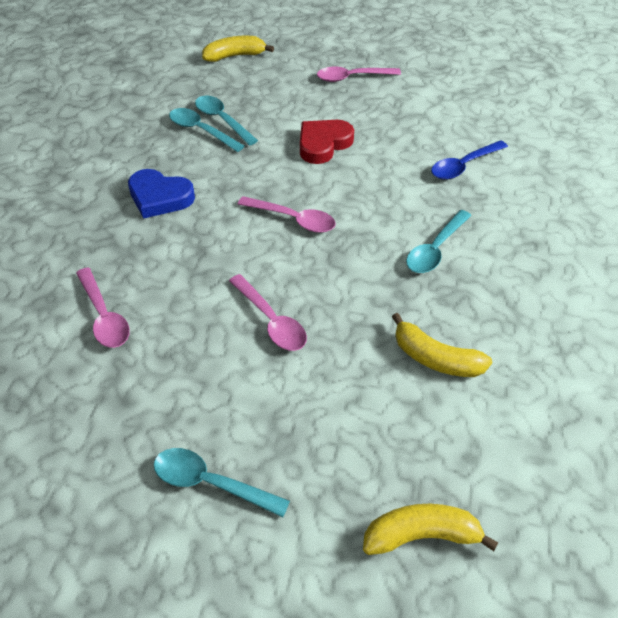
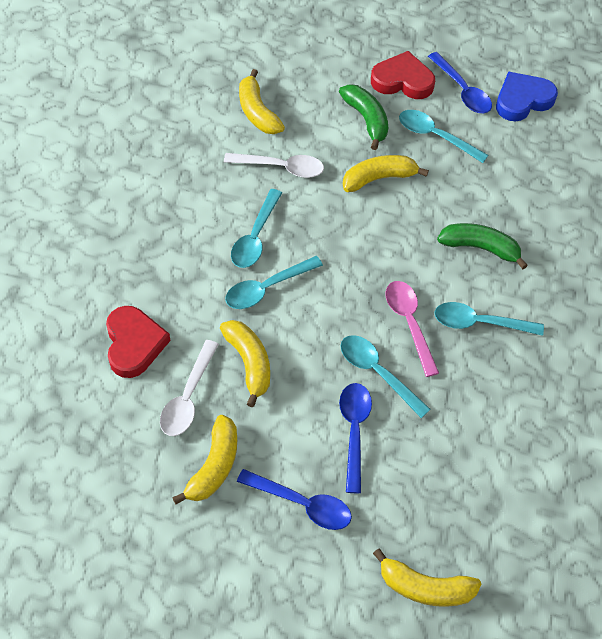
blue spoon: 1 -> 3
green banana: 0 -> 2
pink spoon: 4 -> 1
red heart: 1 -> 2
turquoise spoon: 4 -> 5
white spoon: 0 -> 2
yellow banana: 3 -> 5

